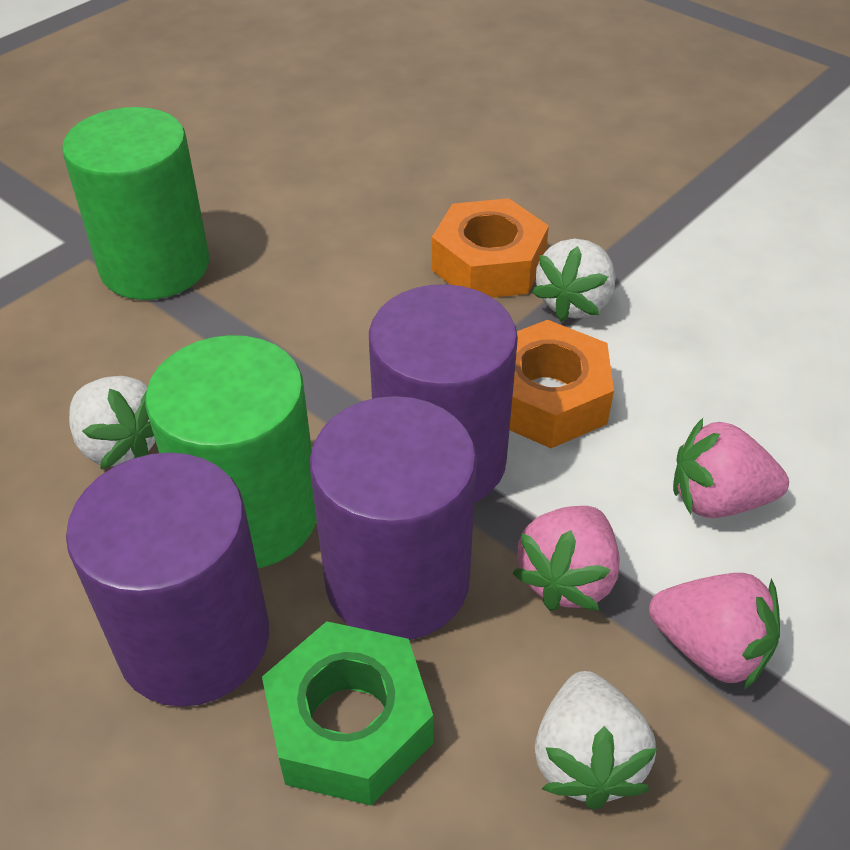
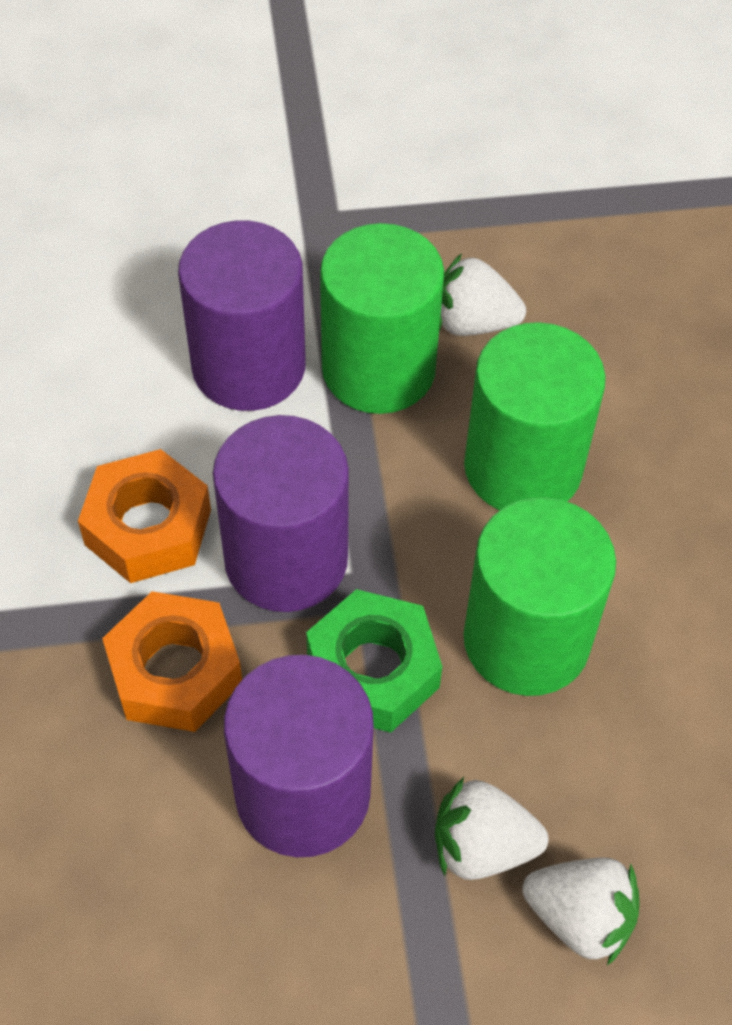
green cylinder: 2 -> 3
pink strawberry: 3 -> 0

